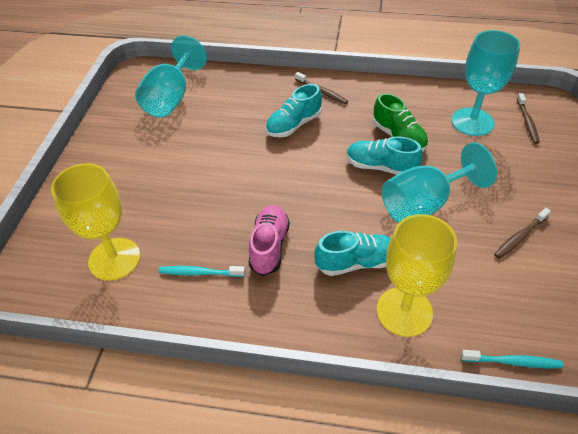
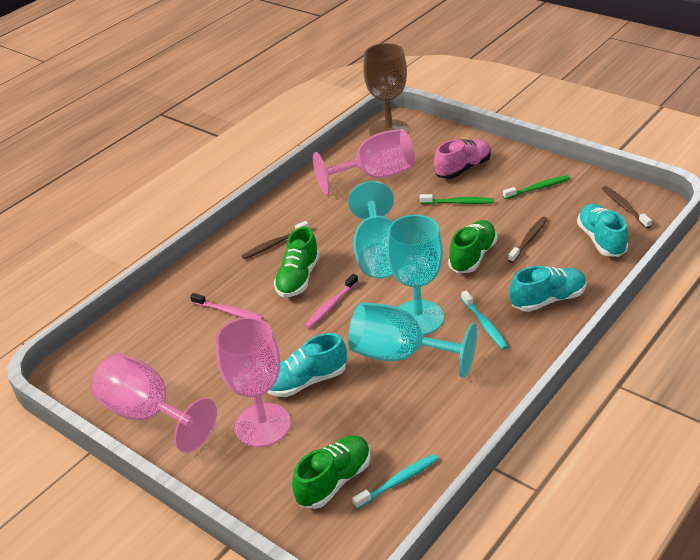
brown goblet: 0 -> 1
green shoe: 1 -> 3
green toothbrush: 0 -> 2
pink goblet: 0 -> 3
pink toothbrush: 0 -> 2
yellow goblet: 2 -> 0

